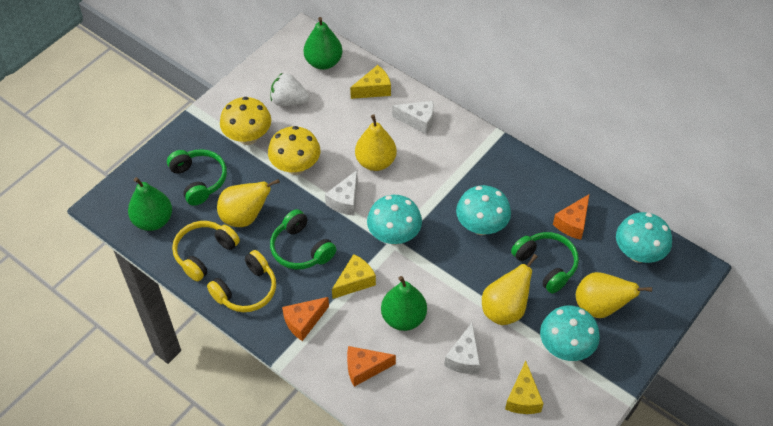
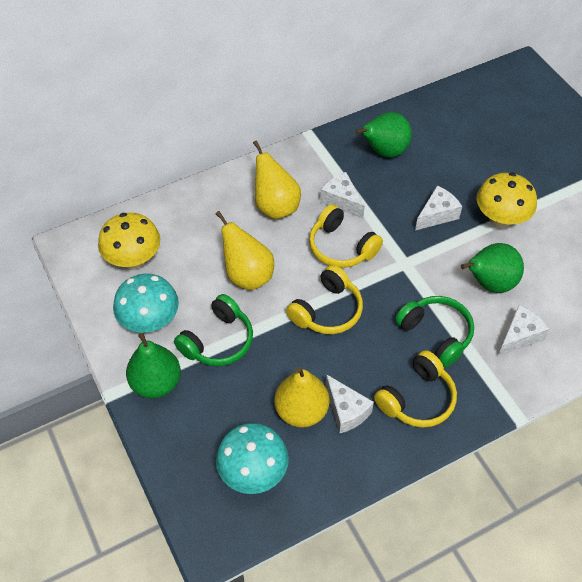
green headphones: 3 -> 2
orange cheese: 3 -> 0
turquoise mushroom: 4 -> 2
white cheese: 3 -> 4
white strawberry: 1 -> 0
yellow cheese: 3 -> 0
yellow headphones: 2 -> 3
yellow pear: 4 -> 3

